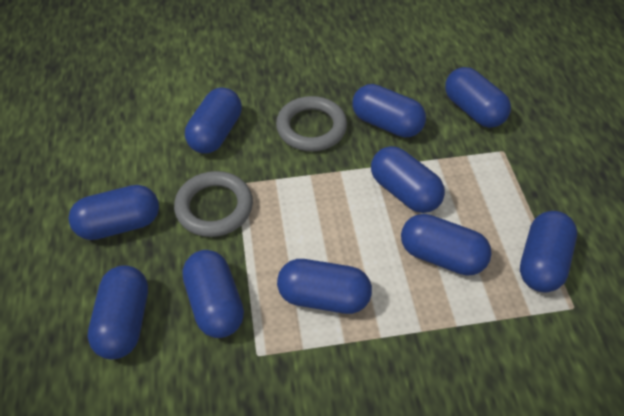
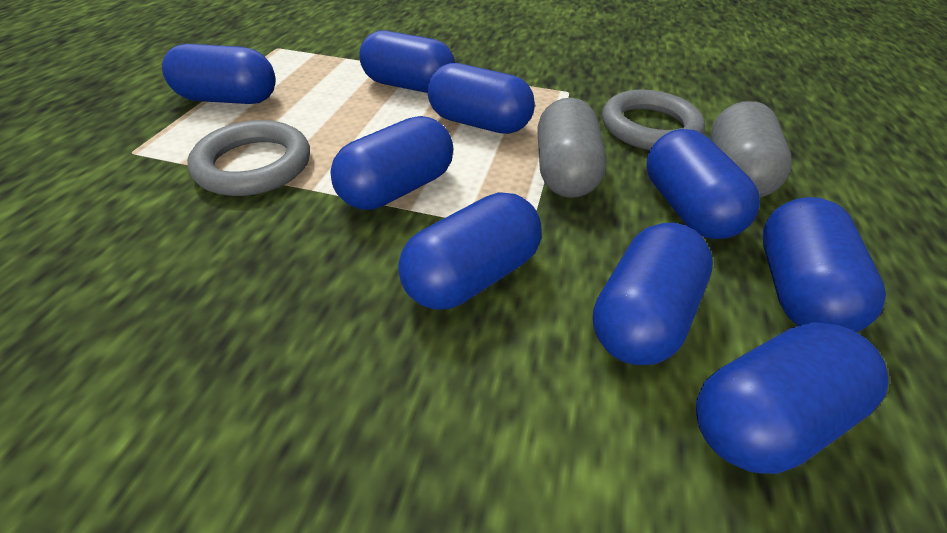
blue capsule: 10 -> 9
grey capsule: 0 -> 2

